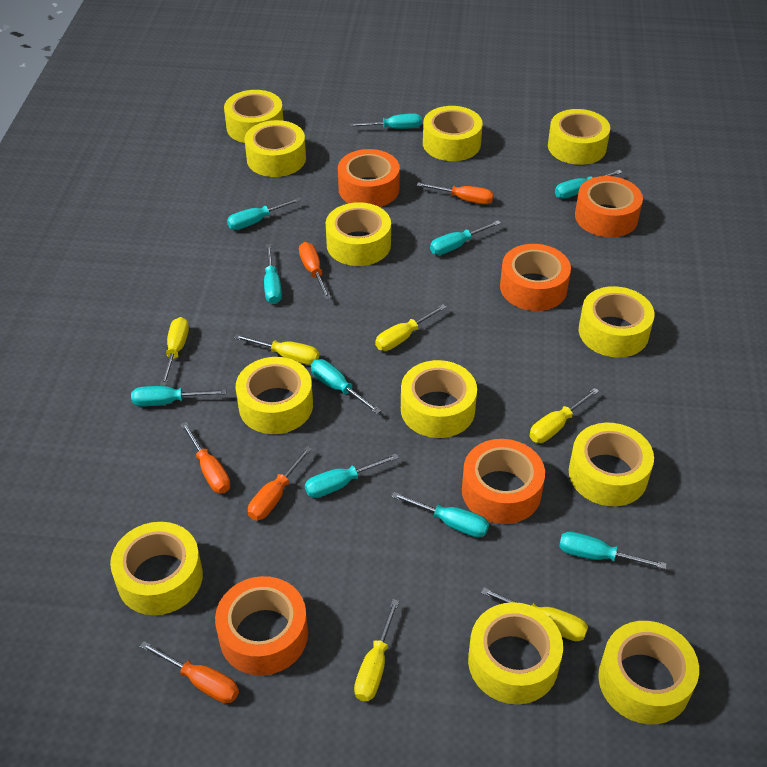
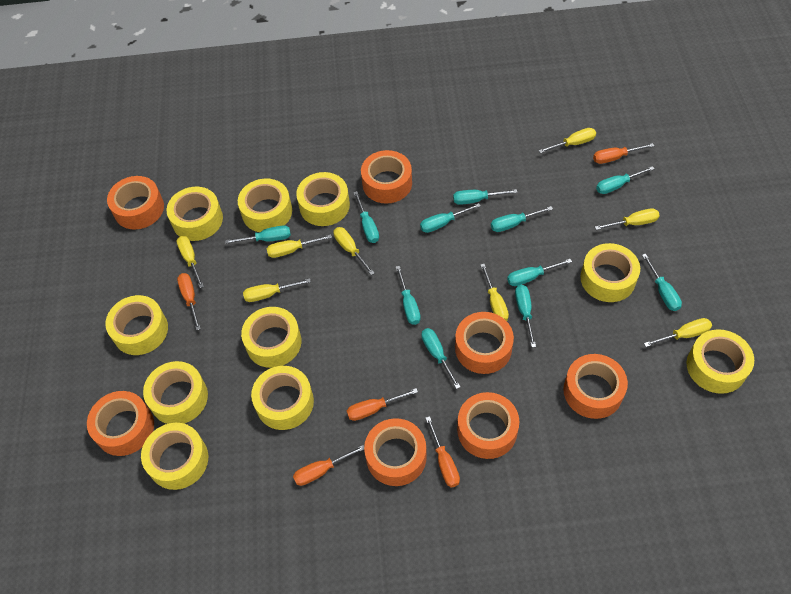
orange tape: 5 -> 7
turquoise screwdriver: 10 -> 11
yellow screwdriver: 6 -> 8
yellow tape: 12 -> 10

